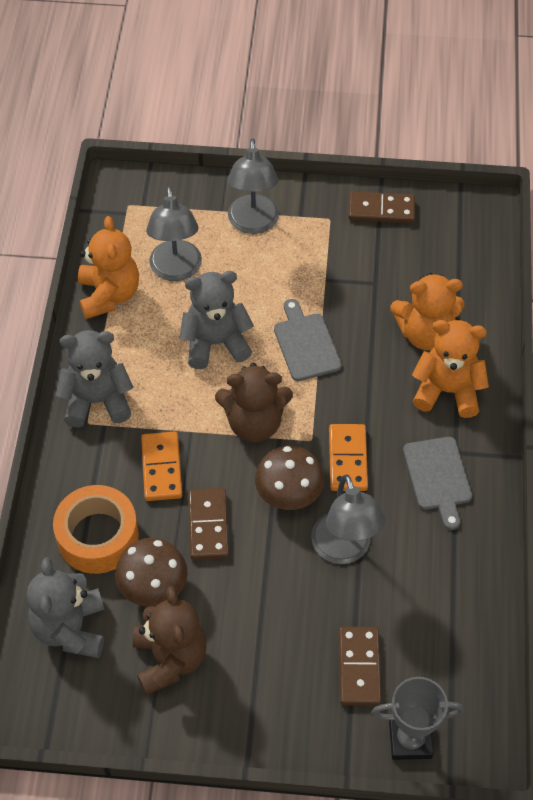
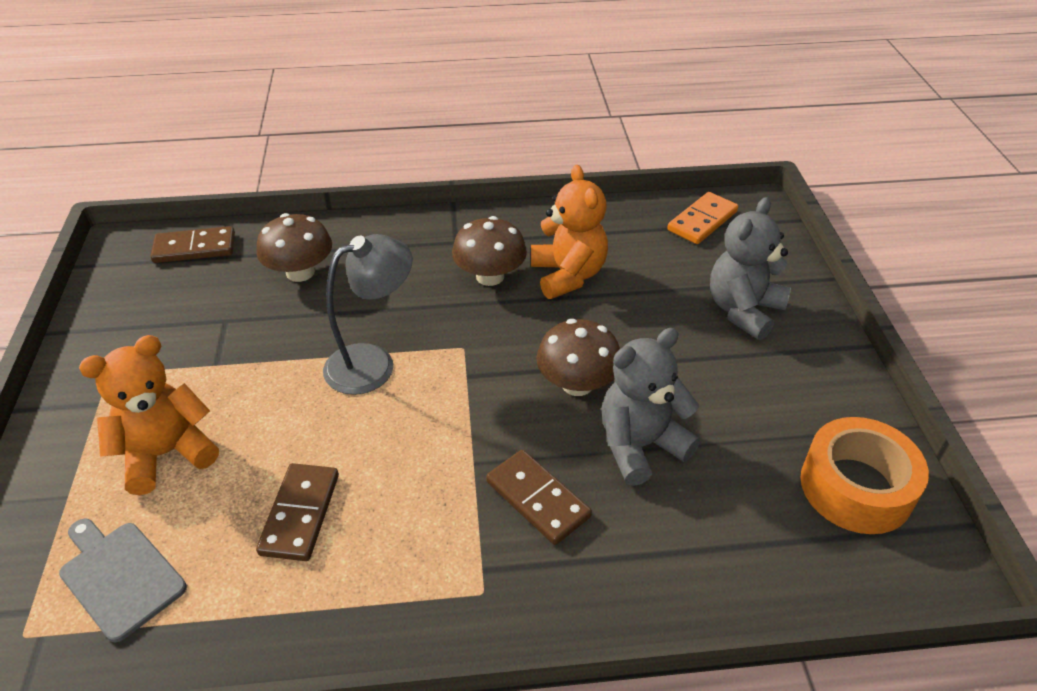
brown mushroom: 2 -> 3
brown teddy bear: 2 -> 0
grey cutting board: 2 -> 1
grey lamp: 3 -> 1
grey teddy bear: 3 -> 2
grey trophy: 1 -> 0
orange domino: 2 -> 1
orange teddy bear: 3 -> 2

